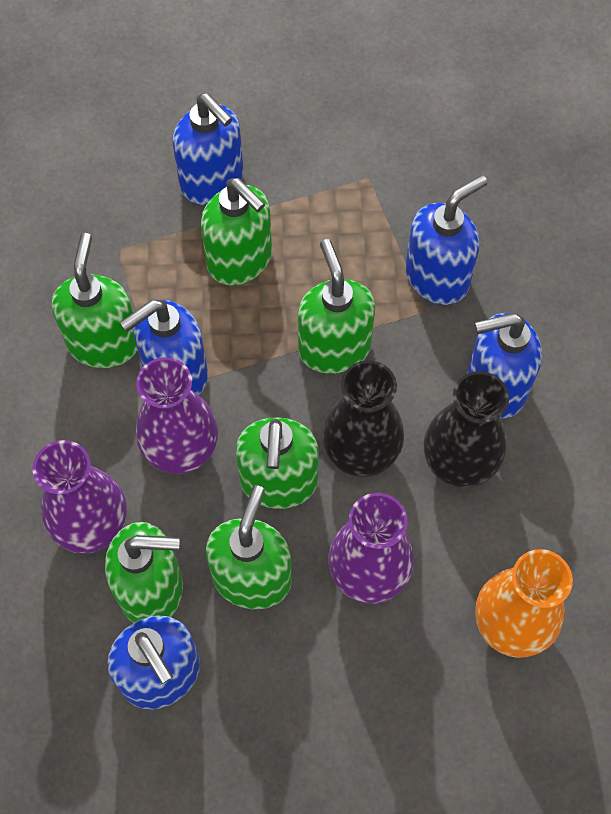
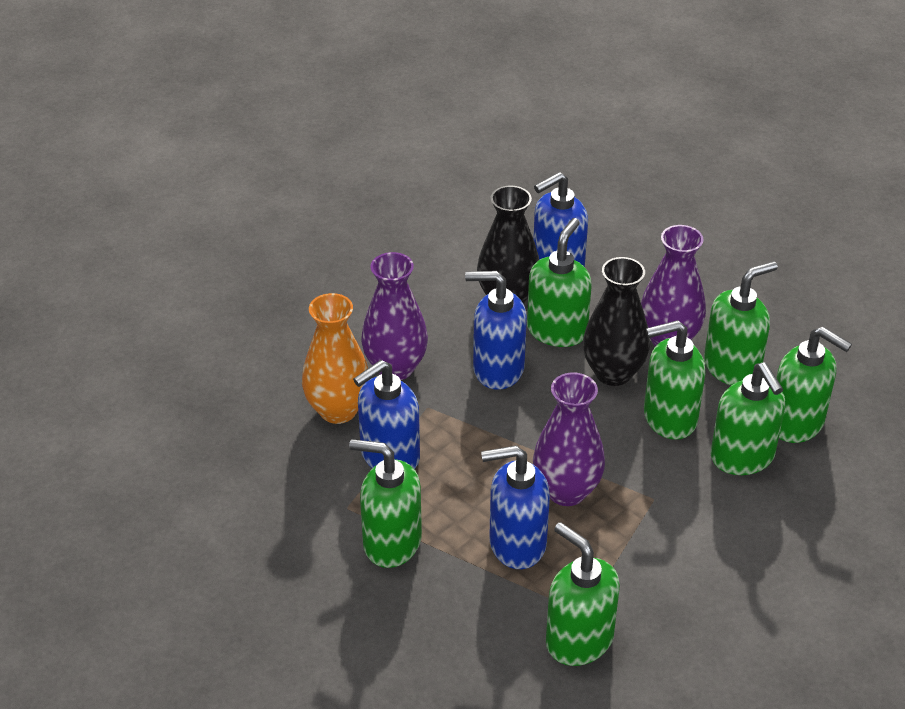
blue soap dispenser: 5 -> 4
green soap dispenser: 6 -> 7

